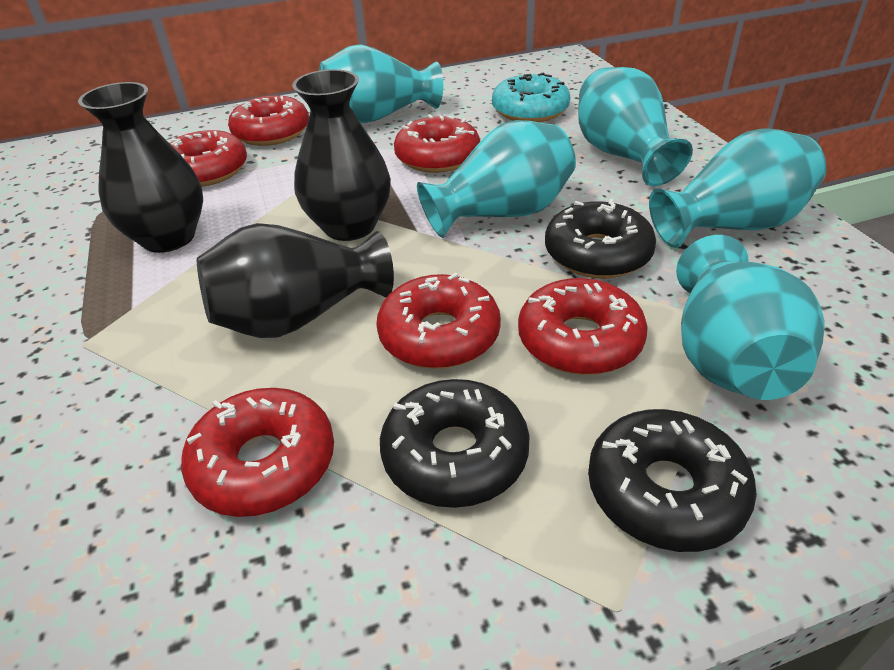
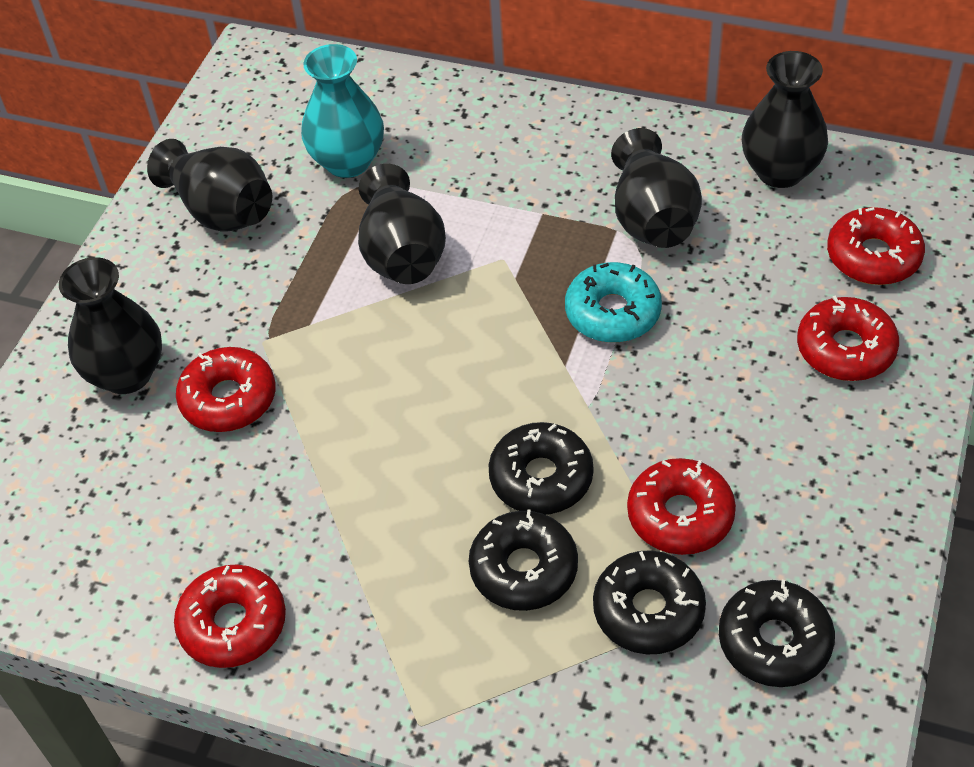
black donut: 3 -> 4
black vase: 3 -> 5
red donut: 6 -> 5
turquoise vase: 5 -> 1

